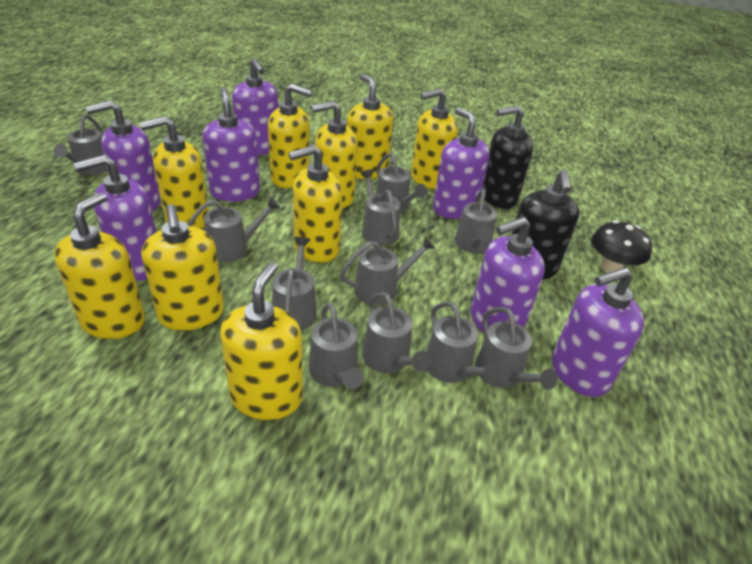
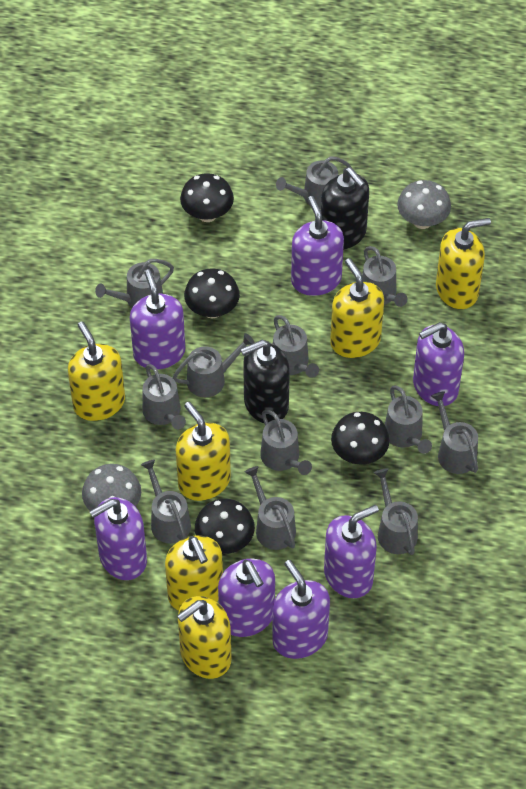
black mushroom: 1 -> 4
grey mushroom: 0 -> 2
grey watering can: 11 -> 12
yellow soap dispenser: 9 -> 6

